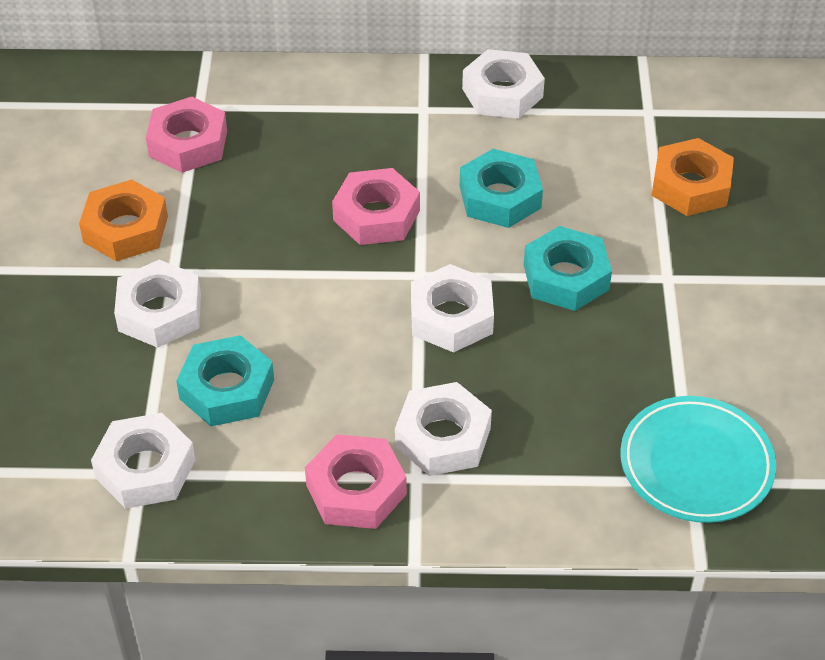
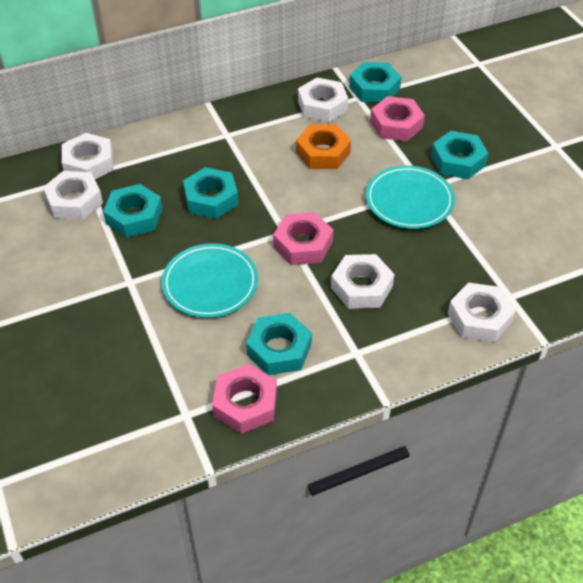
orange nut: 2 -> 1
turquoise nut: 3 -> 5
turquoise plate: 1 -> 2

